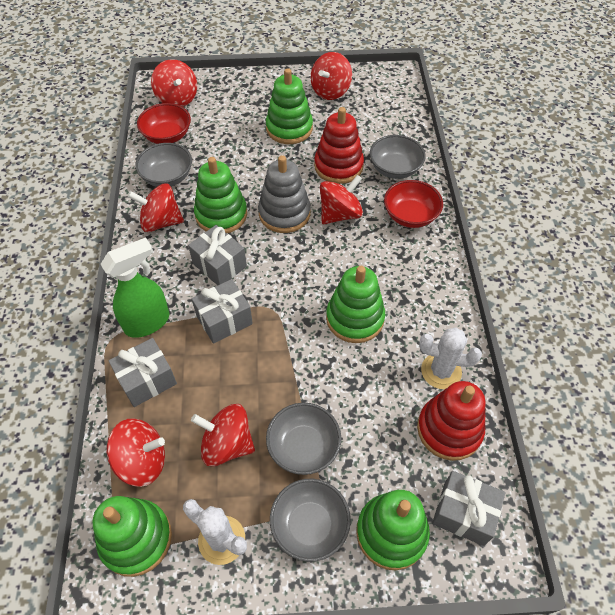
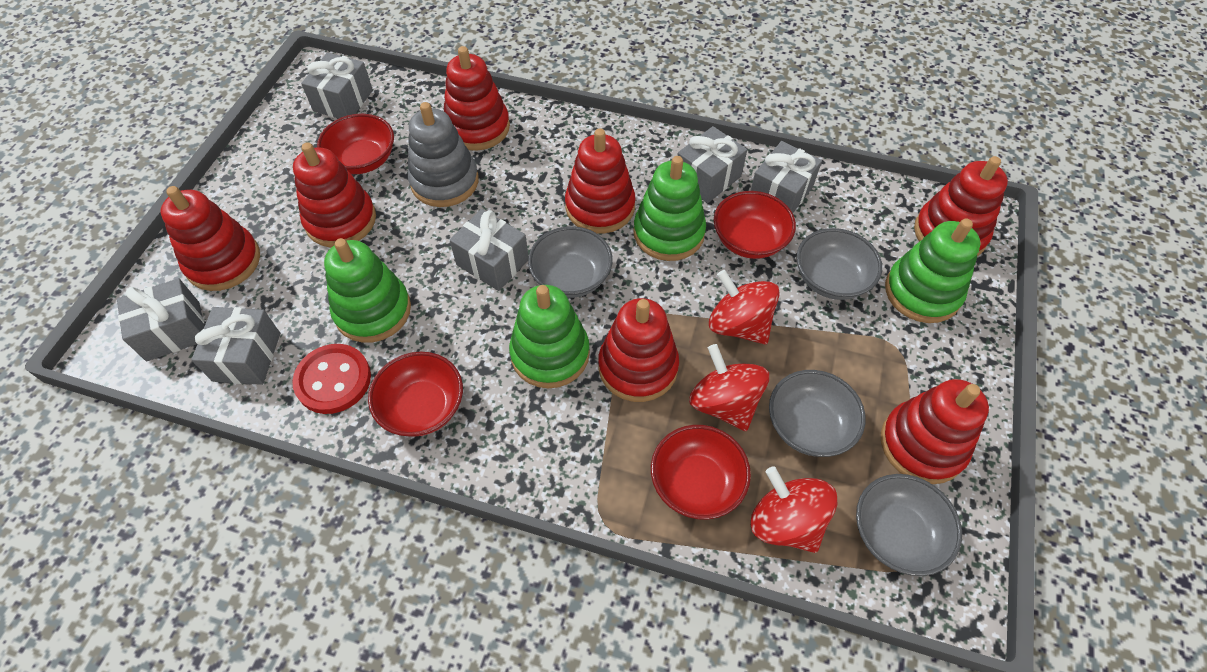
green spray bottle: 1 -> 0
green stacking toy: 5 -> 4
grey gift: 4 -> 6
red bowl: 2 -> 4
red button: 0 -> 1
red spinning top: 6 -> 3
red stacking toy: 2 -> 7
white cactus: 2 -> 0

